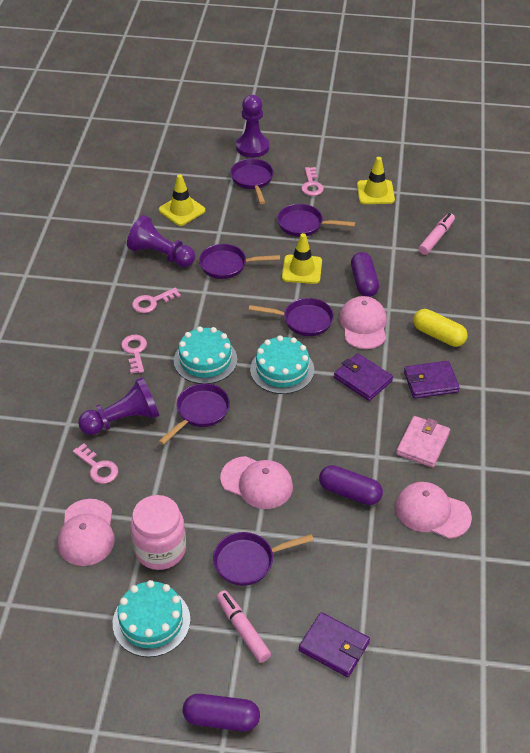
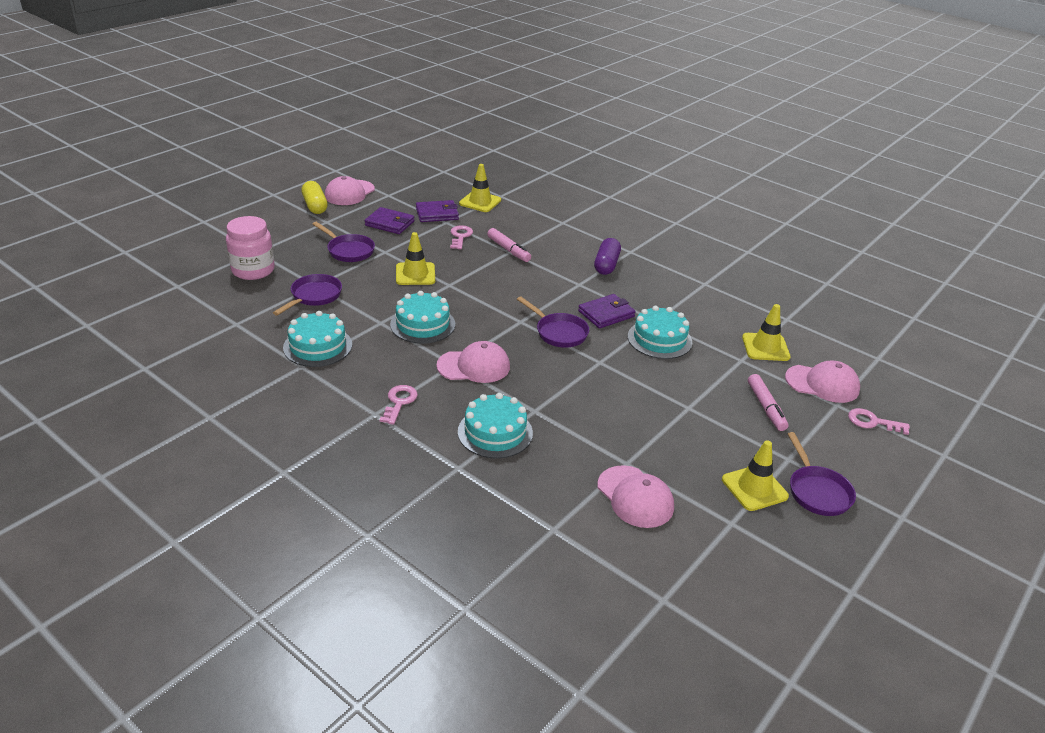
pink key: 4 -> 3
pink wallet: 1 -> 0
purple capsule: 3 -> 1
purple pan: 6 -> 4
purple pawn: 3 -> 0
turquoise cake: 3 -> 4
yellow traffic cone: 3 -> 4

